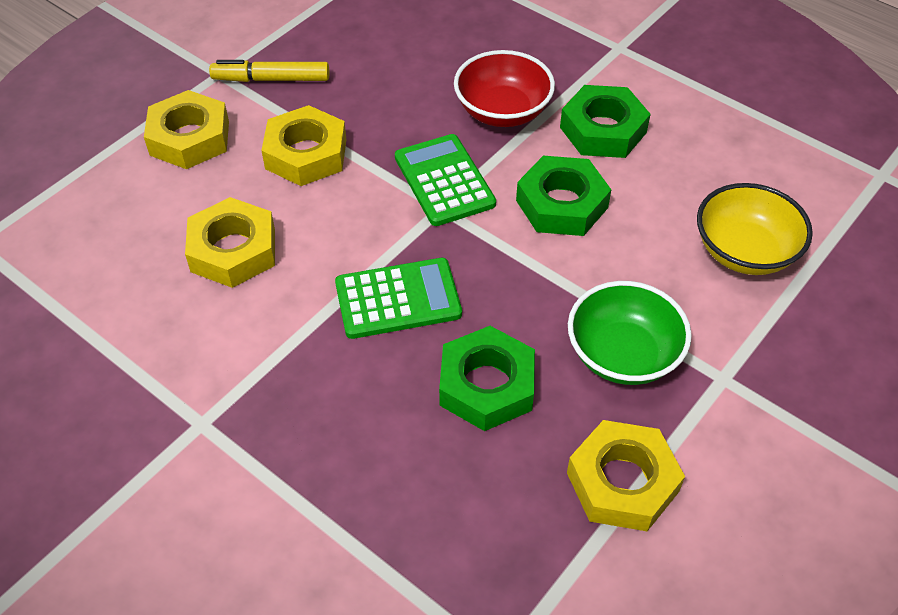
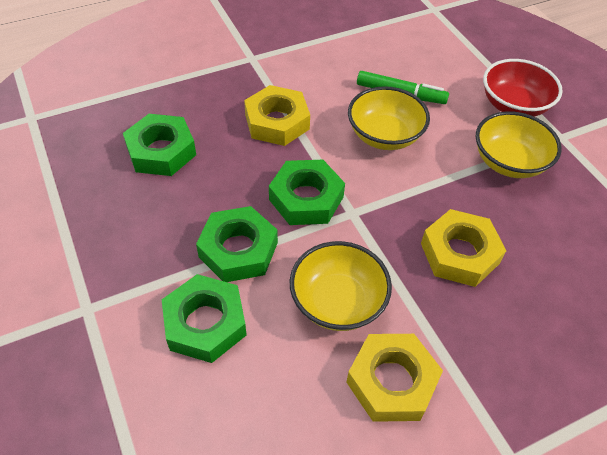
green bowl: 1 -> 0
green calculator: 2 -> 0
green marker: 0 -> 1
green nut: 3 -> 4
yellow bowl: 1 -> 3
yellow marker: 1 -> 0
yellow nut: 4 -> 3

